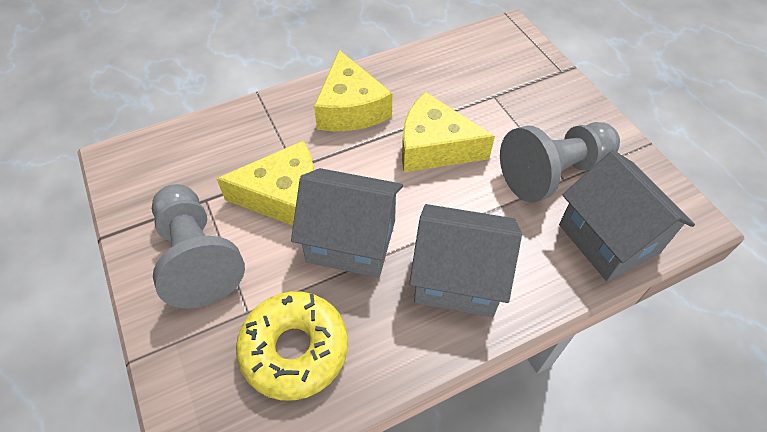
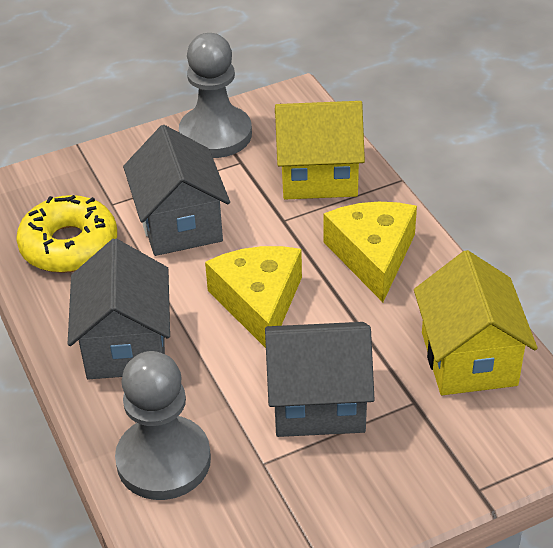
yellow cheese: 3 -> 2
yellow house: 0 -> 2

